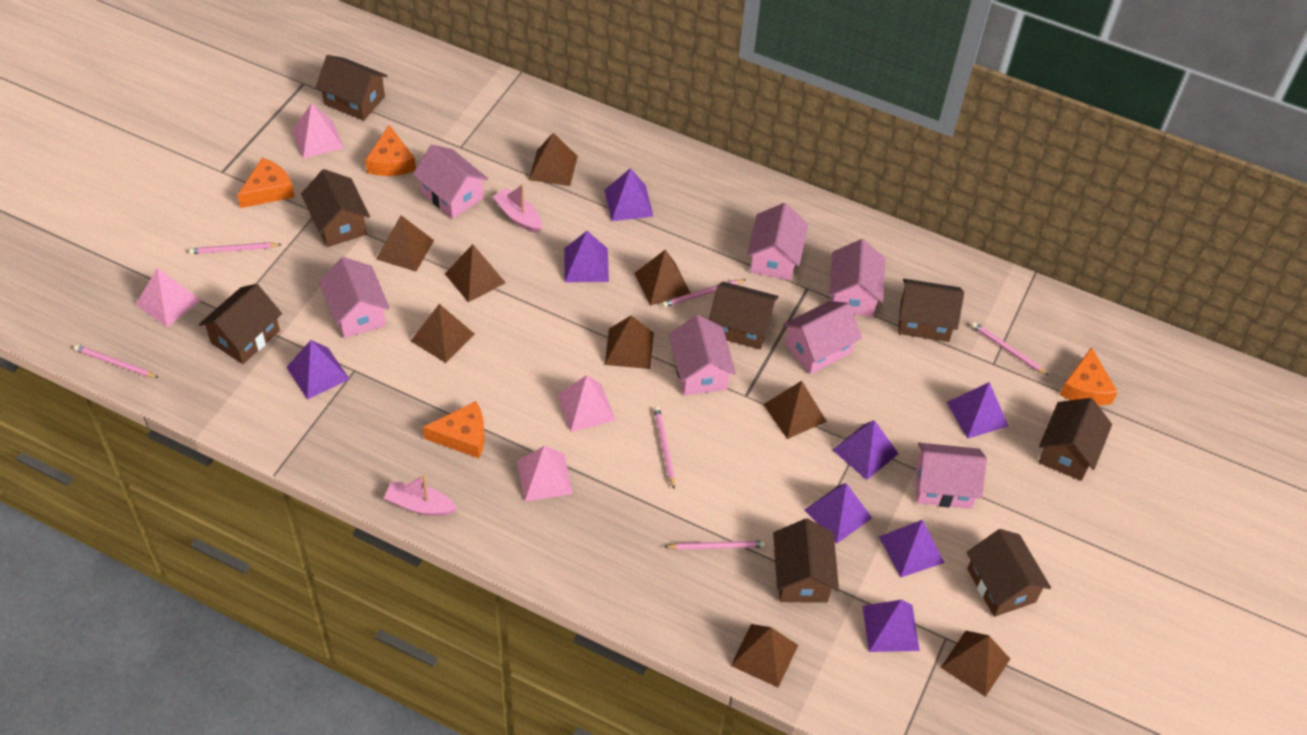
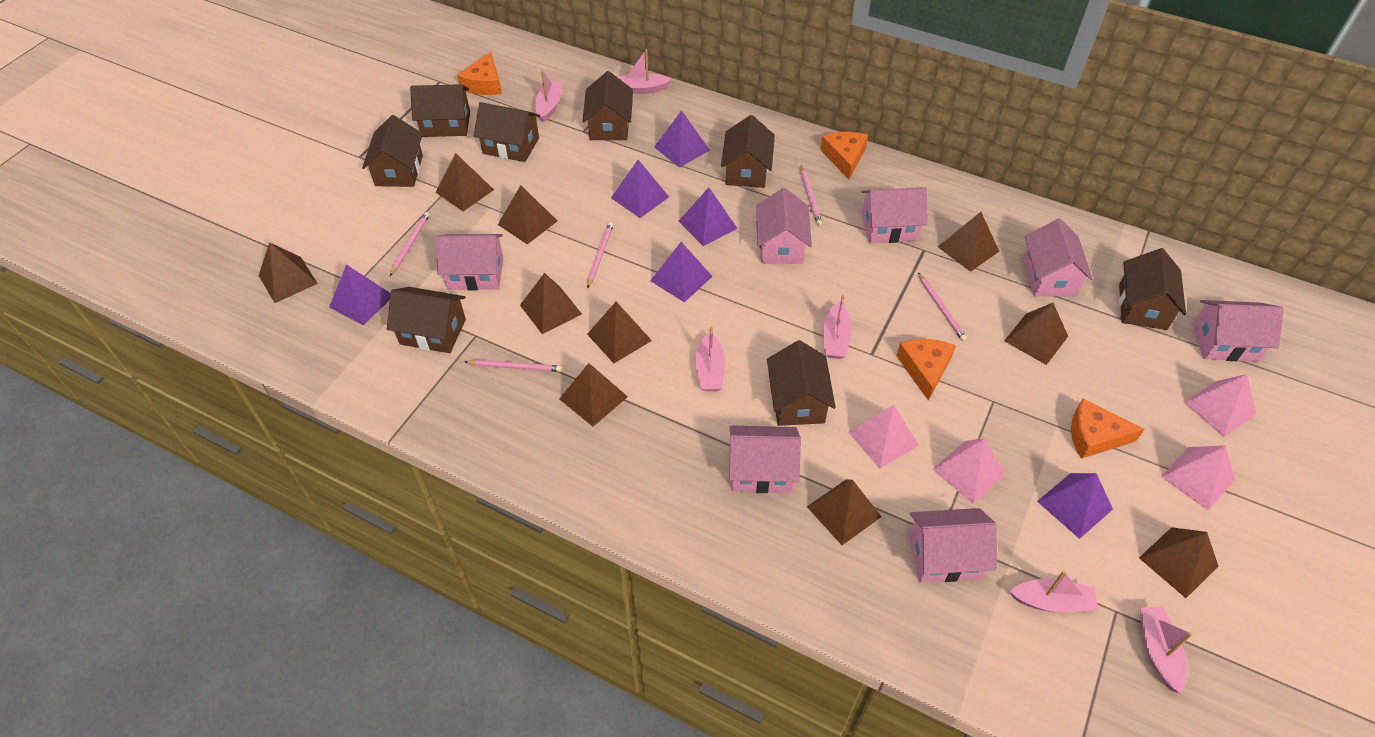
brown pyramid: 9 -> 10
pink boat: 2 -> 6
pink pencil: 6 -> 5
purple pyramid: 8 -> 6

